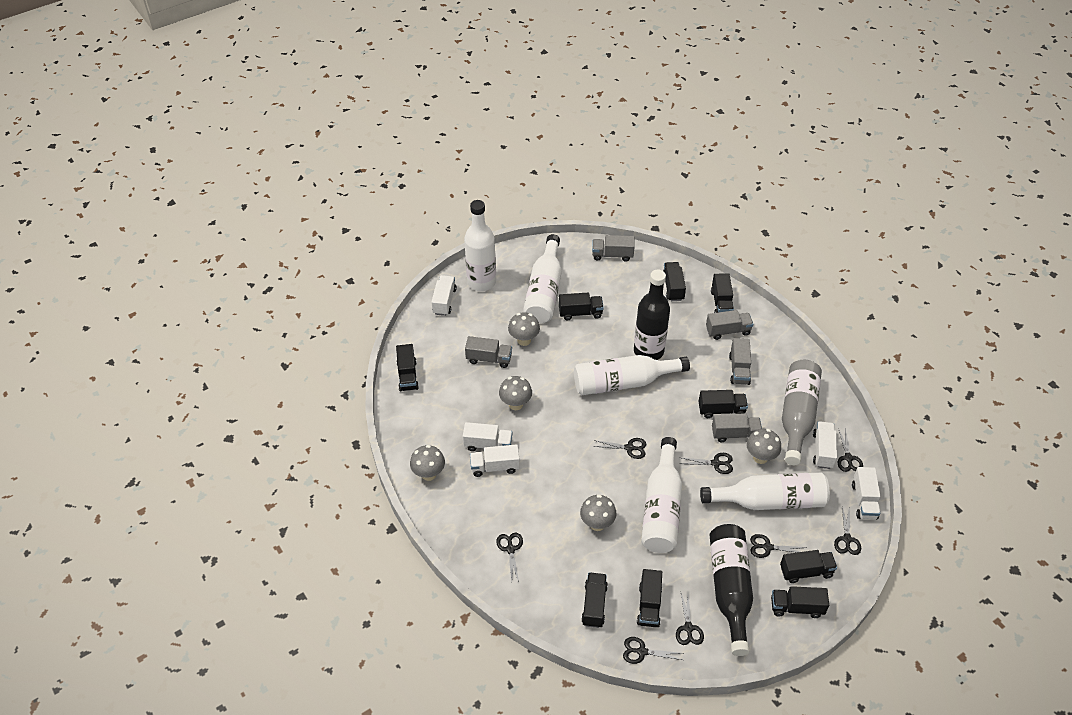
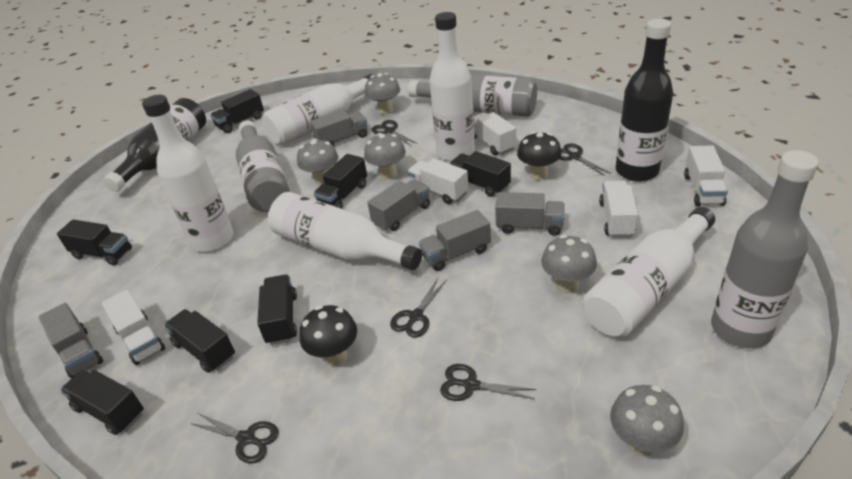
black mushroom: 0 -> 2
black scissors: 8 -> 5
black truck: 9 -> 7
grey bottle: 1 -> 3

